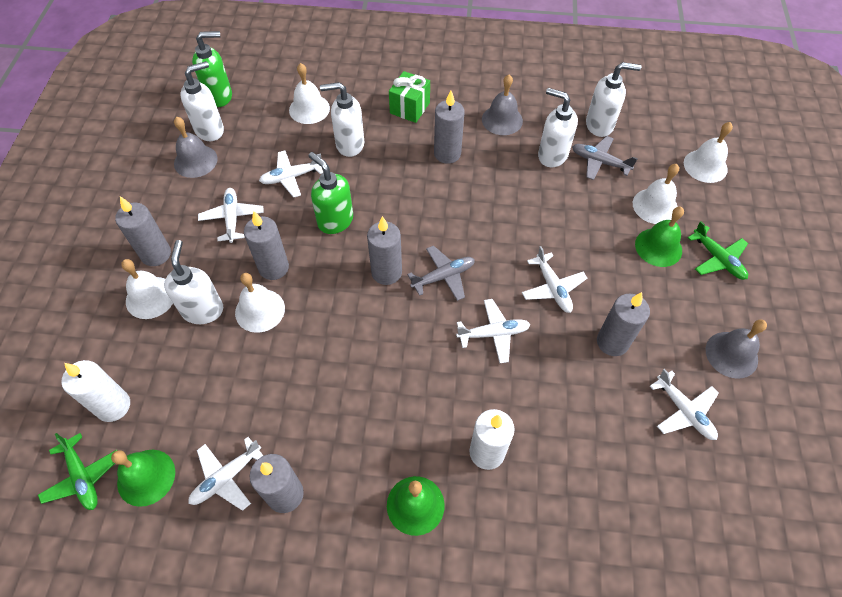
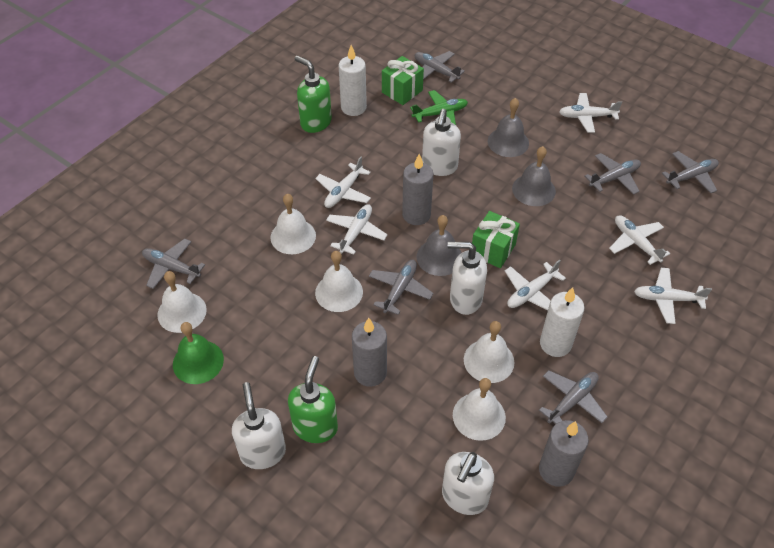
green bell: 3 -> 1
green gift: 1 -> 2
green plane: 2 -> 1
grey candle: 6 -> 3
grey plane: 2 -> 6
white soap dispenser: 5 -> 4

